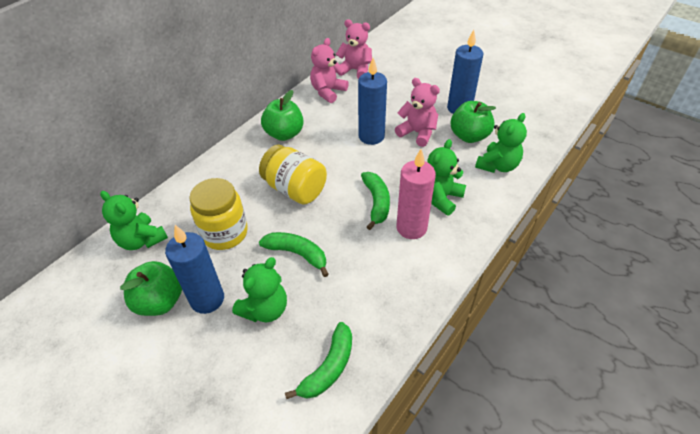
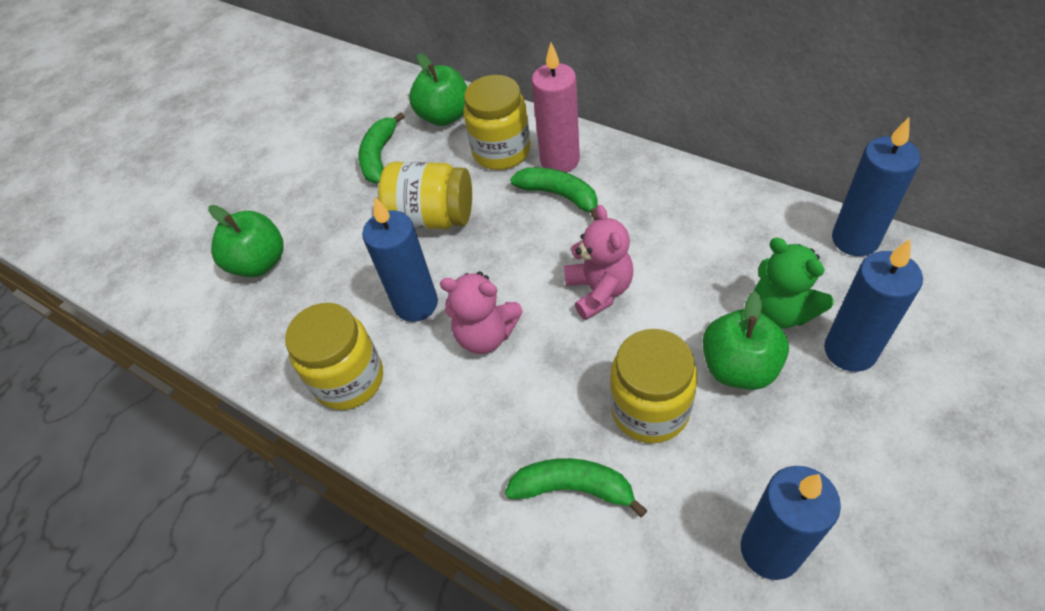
blue candle: 3 -> 4
green teddy bear: 4 -> 1
pink teddy bear: 3 -> 2
yellow jar: 2 -> 4

